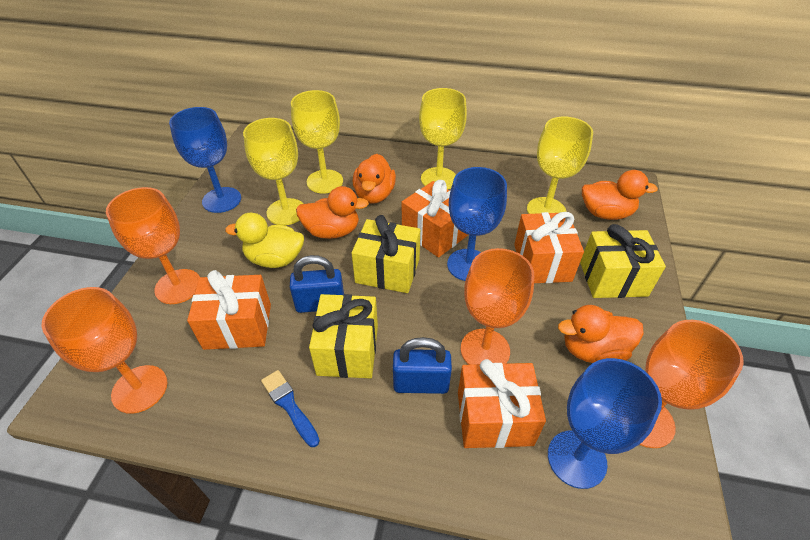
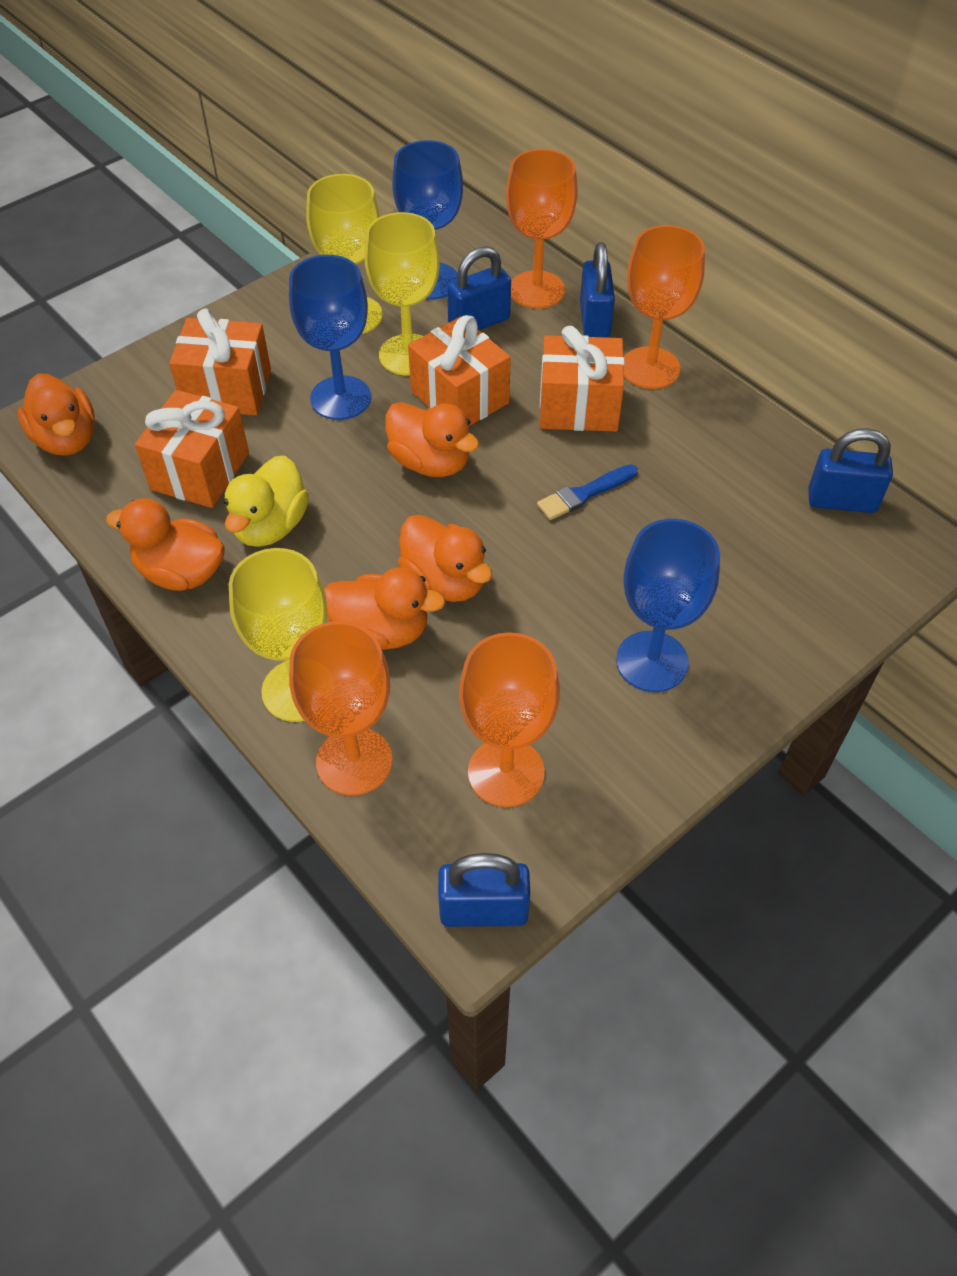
blue padlock: 2 -> 4
orange duck: 4 -> 5
yellow gift: 3 -> 0
yellow goblet: 4 -> 3

